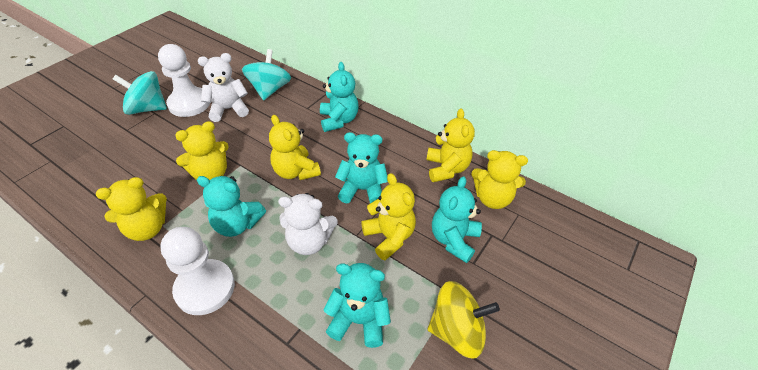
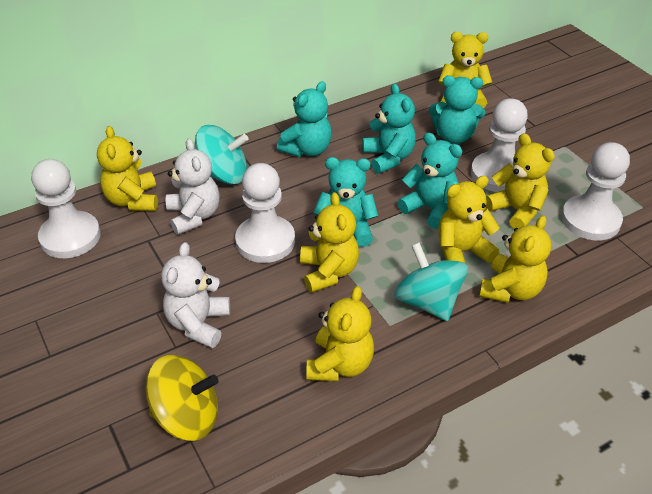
white pawn: 2 -> 4
yellow teddy bear: 6 -> 7

